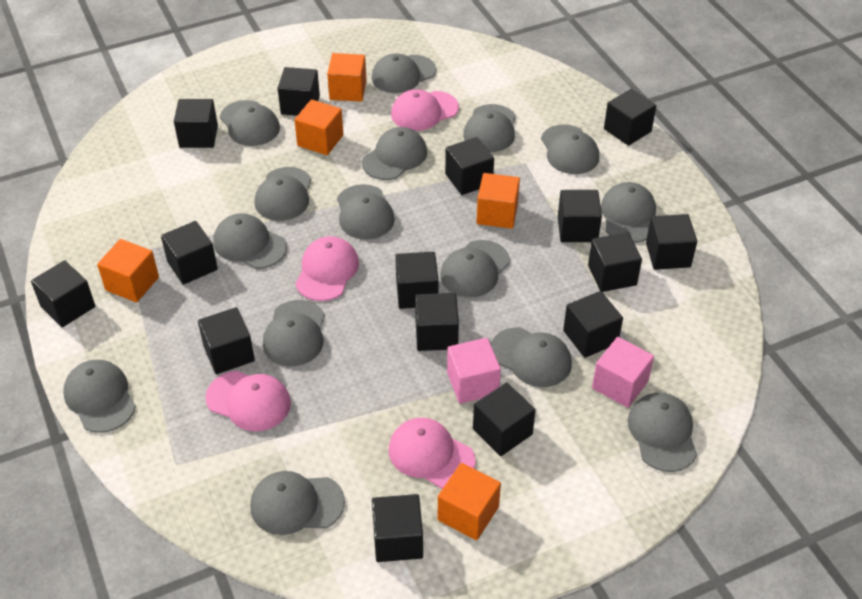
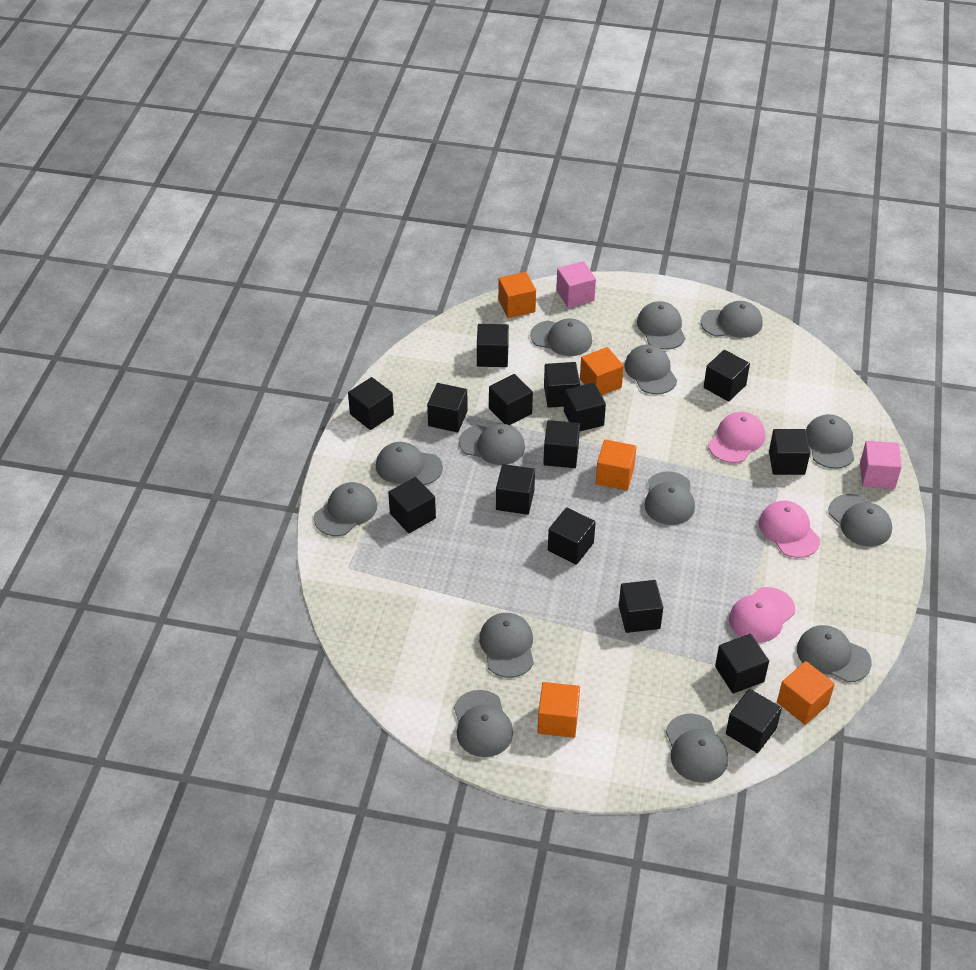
grey cap: 15 -> 14
pink cap: 4 -> 3

